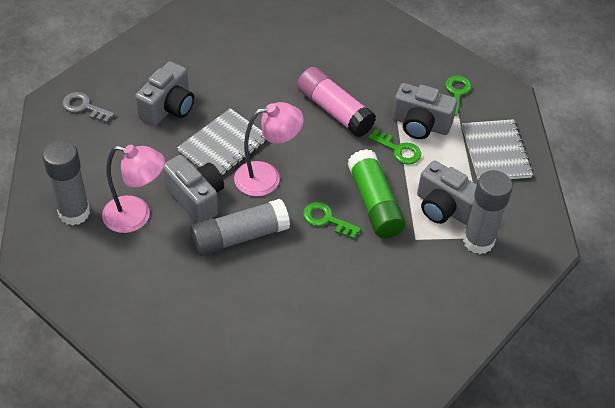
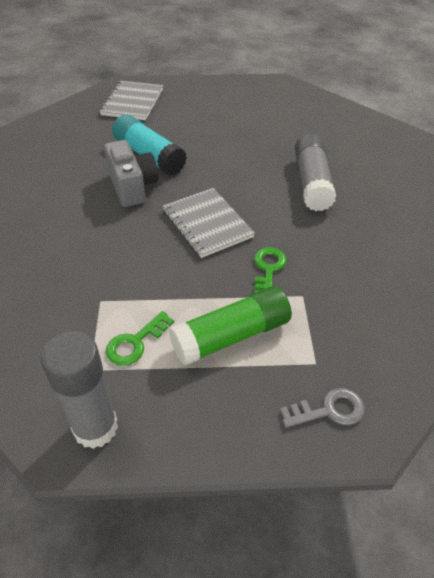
green key: 3 -> 2
grey camera: 4 -> 1
grey glue stick: 3 -> 2
pink glue stick: 1 -> 0
pink lamp: 2 -> 0
turquoise glue stick: 0 -> 1

